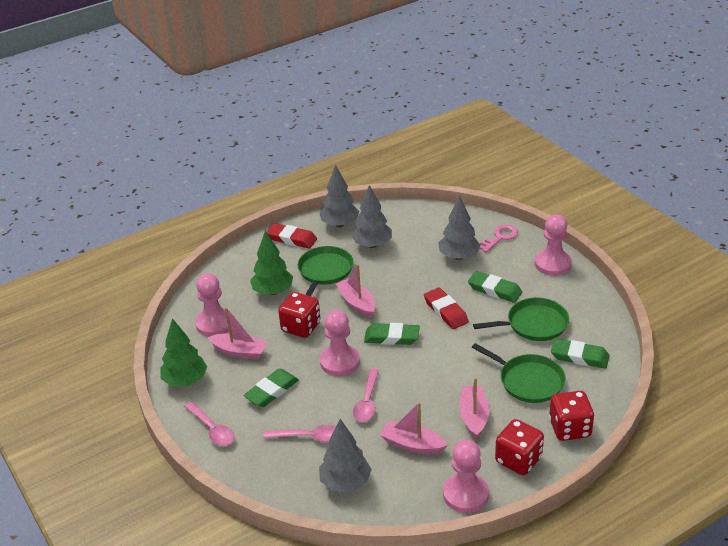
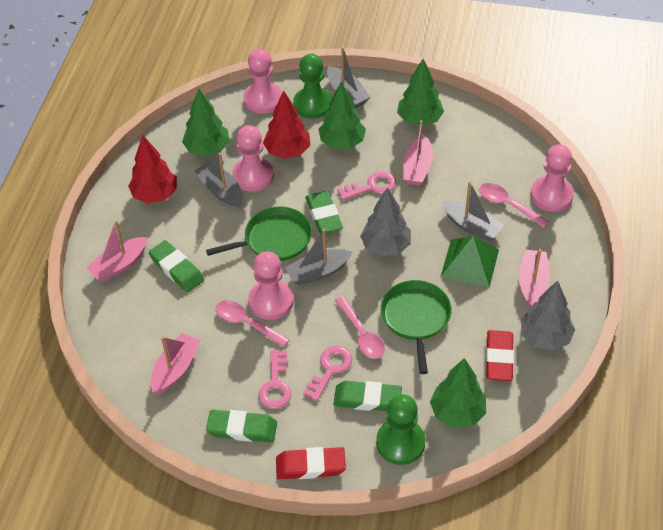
green pan: 3 -> 2
green pawn: 0 -> 2
green pyramid: 0 -> 1
green tree: 2 -> 4
grey boat: 0 -> 4
grey tree: 4 -> 2
pink key: 1 -> 3
red dice: 3 -> 0
red tree: 0 -> 2

